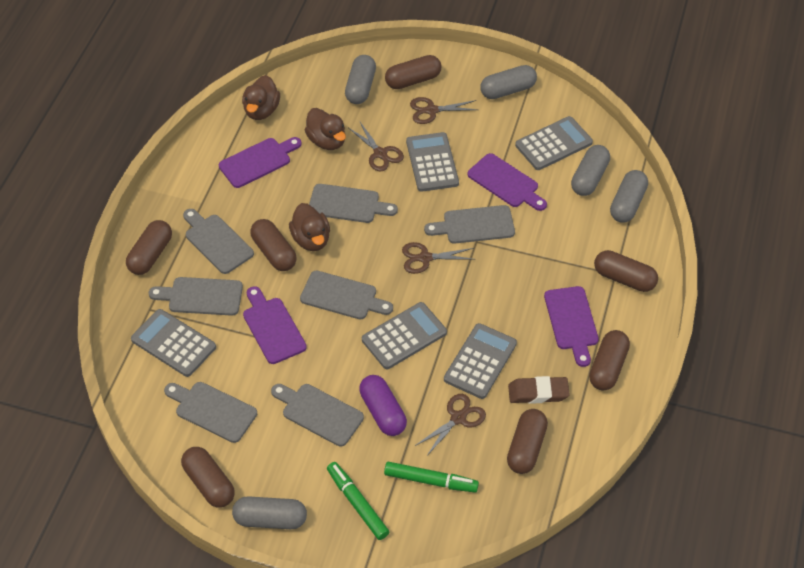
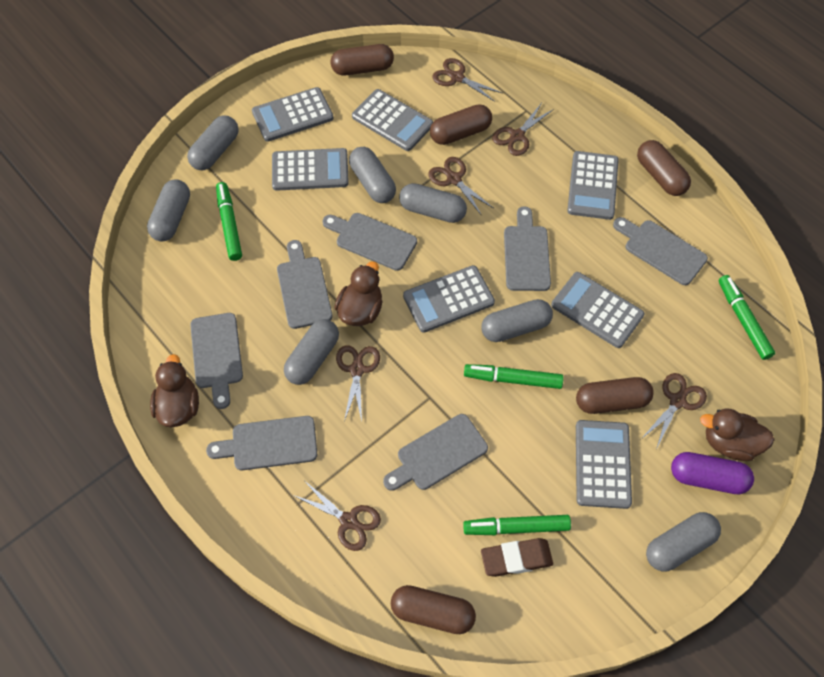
brown capsule: 7 -> 5
brown scissors: 4 -> 6
green marker: 2 -> 4
grey calculator: 5 -> 7
grey capsule: 5 -> 7
purple cutting board: 4 -> 0

